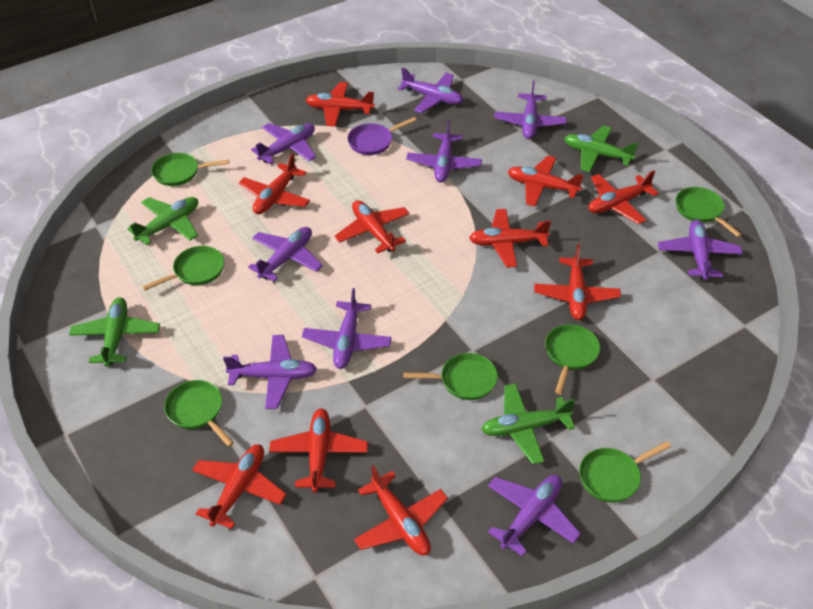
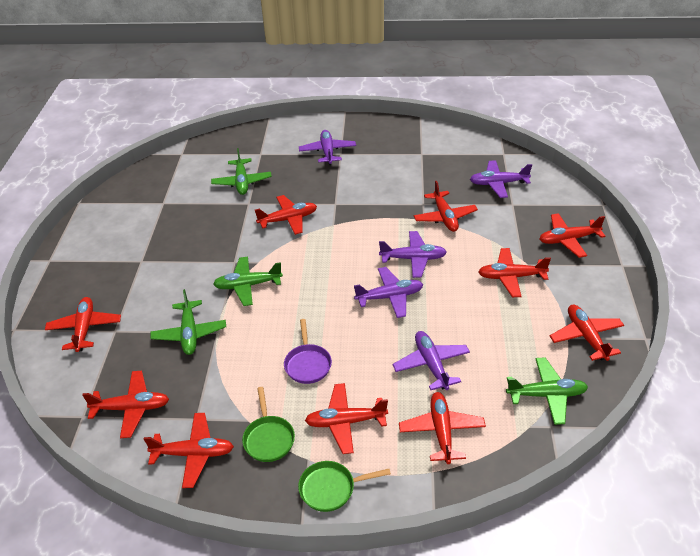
green pan: 7 -> 2
purple plane: 9 -> 5

